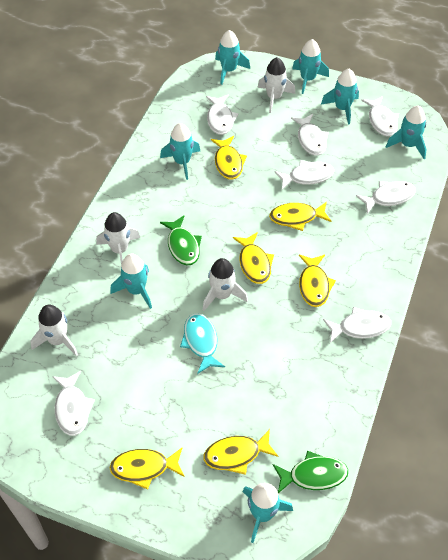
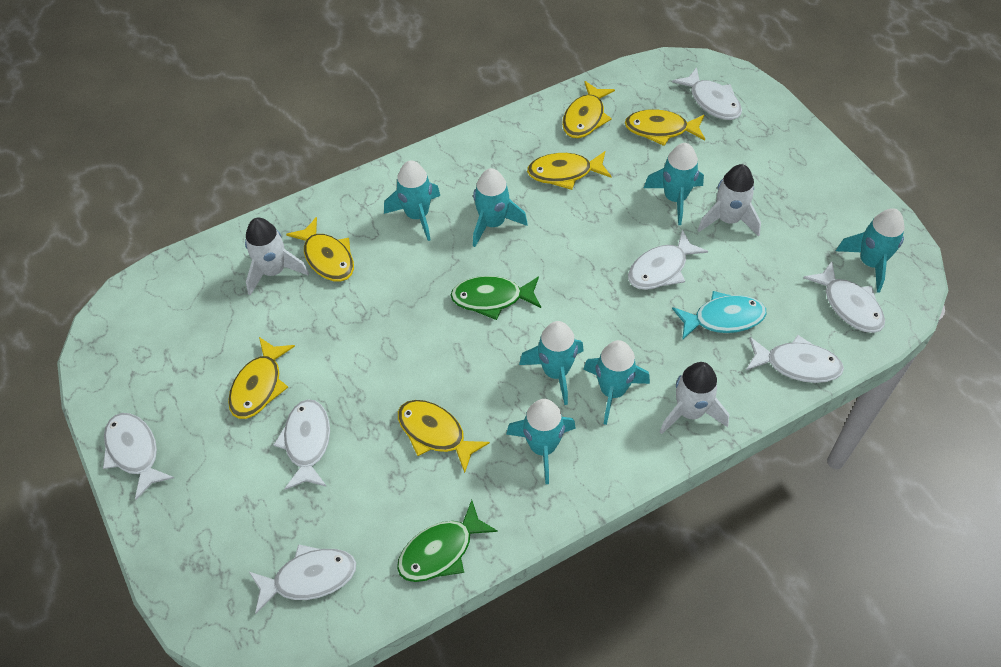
white rocket: 4 -> 3

